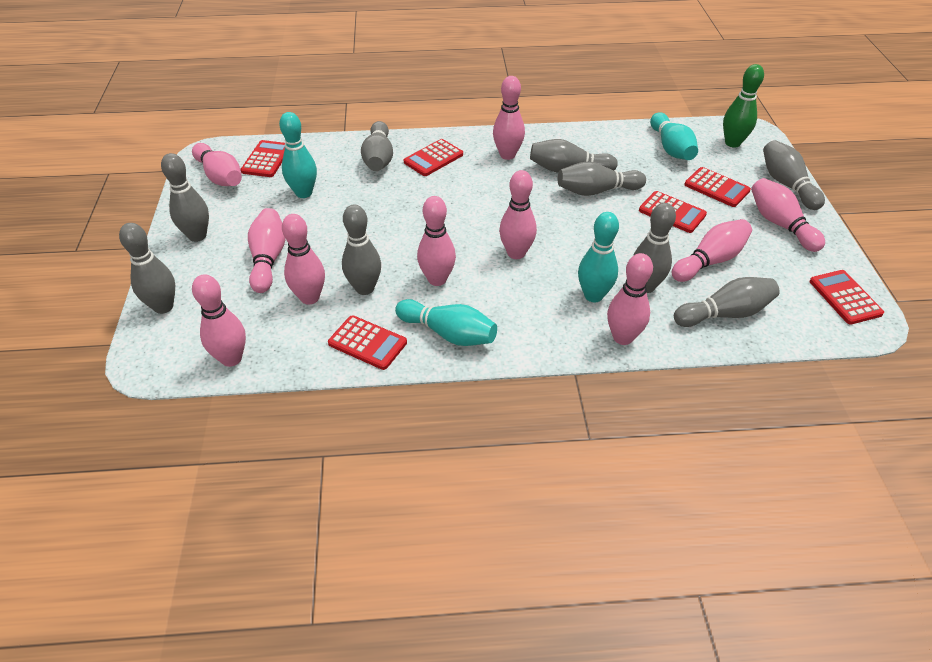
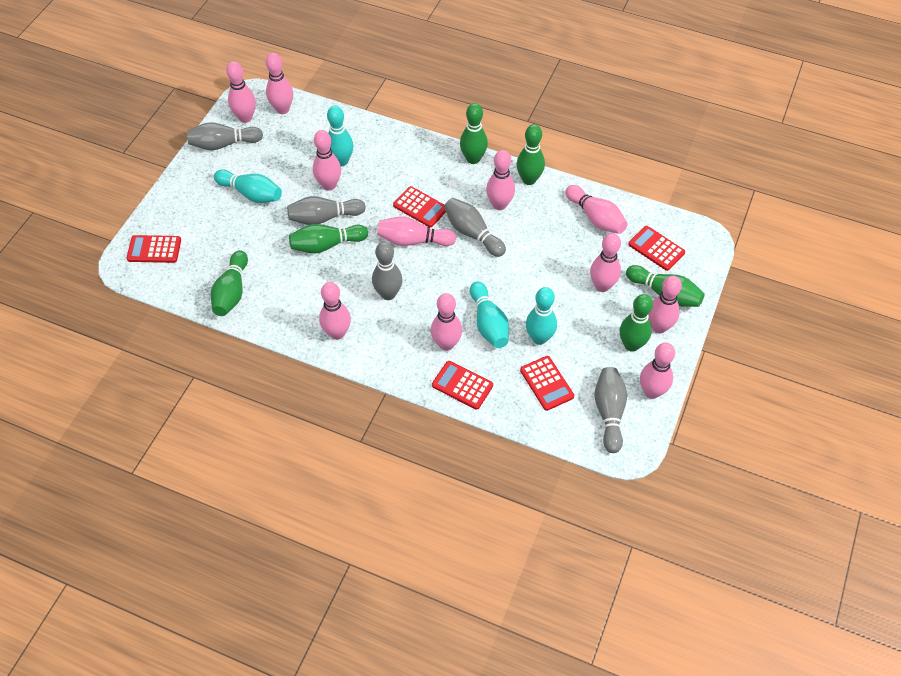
green bowling pin: 1 -> 6
grey bowling pin: 9 -> 5
pink bowling pin: 10 -> 11
red calculator: 6 -> 5

